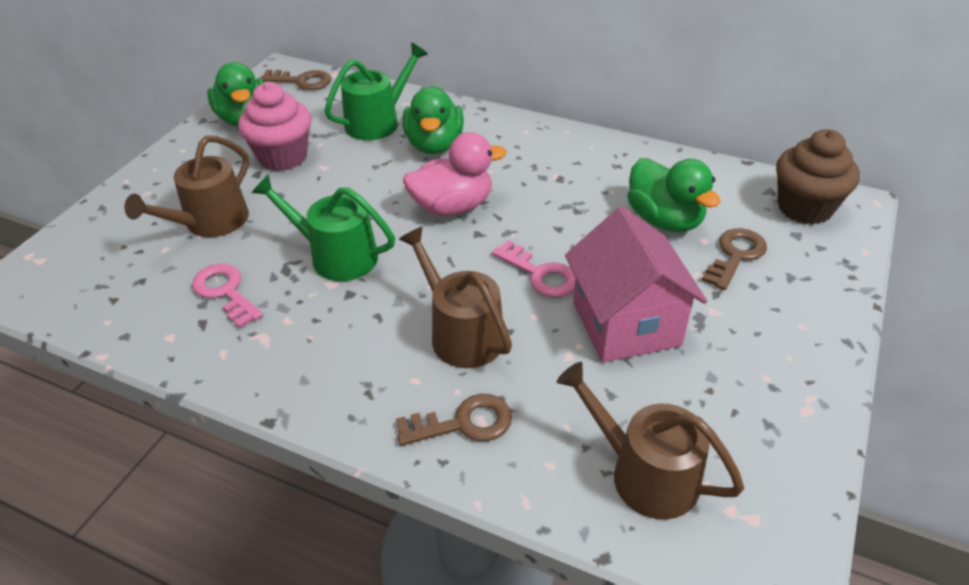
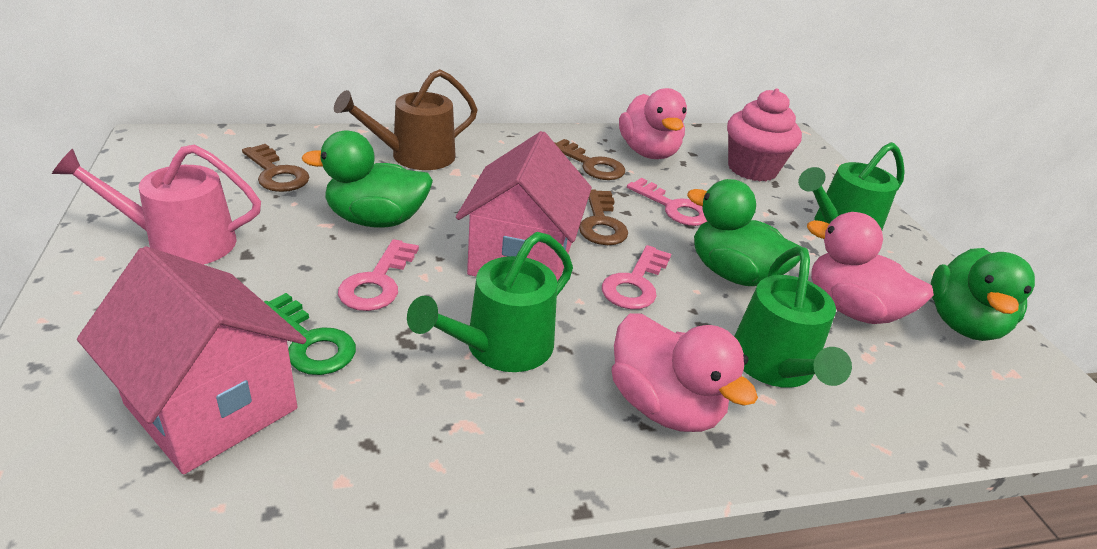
brown cupcake: 1 -> 0
brown watering can: 3 -> 1
green key: 0 -> 1
green watering can: 2 -> 3
pink duck: 1 -> 3
pink house: 1 -> 2
pink key: 2 -> 3
pink watering can: 0 -> 1

